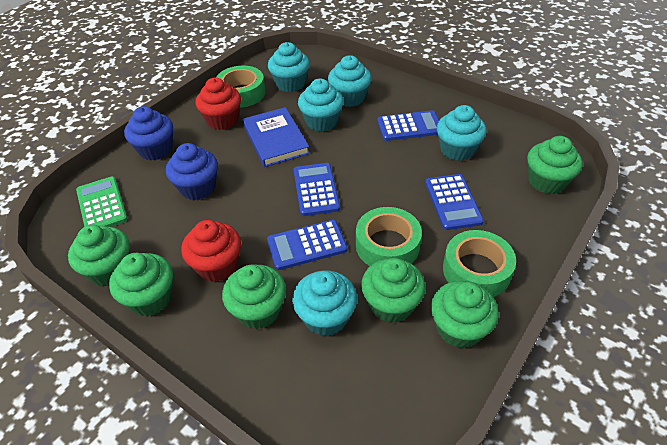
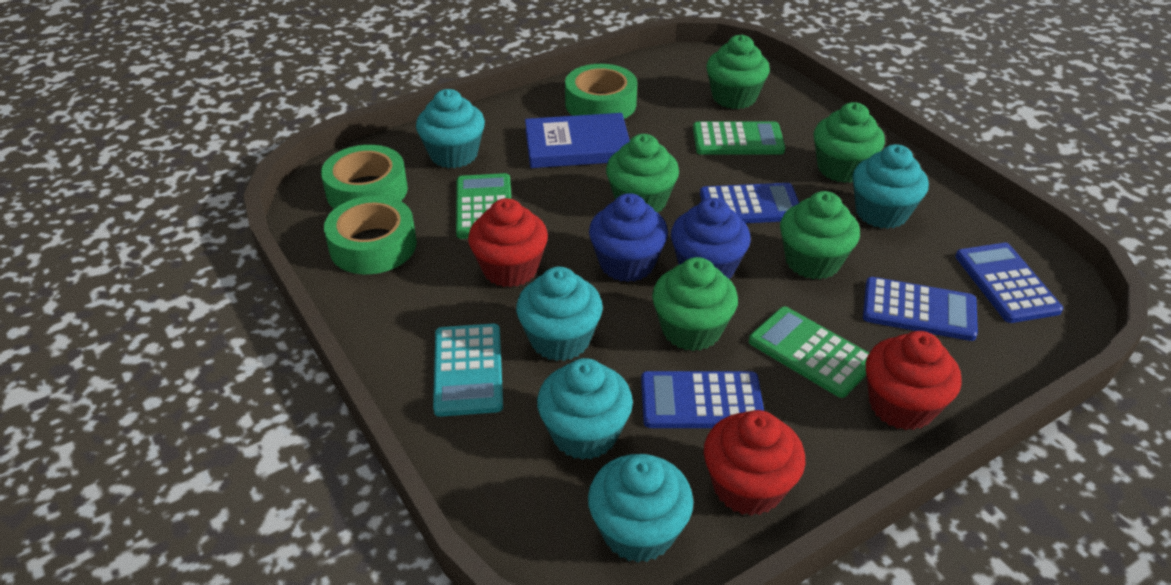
green calculator: 1 -> 3
green cupcake: 6 -> 5
red cupcake: 2 -> 3
turquoise calculator: 0 -> 1

